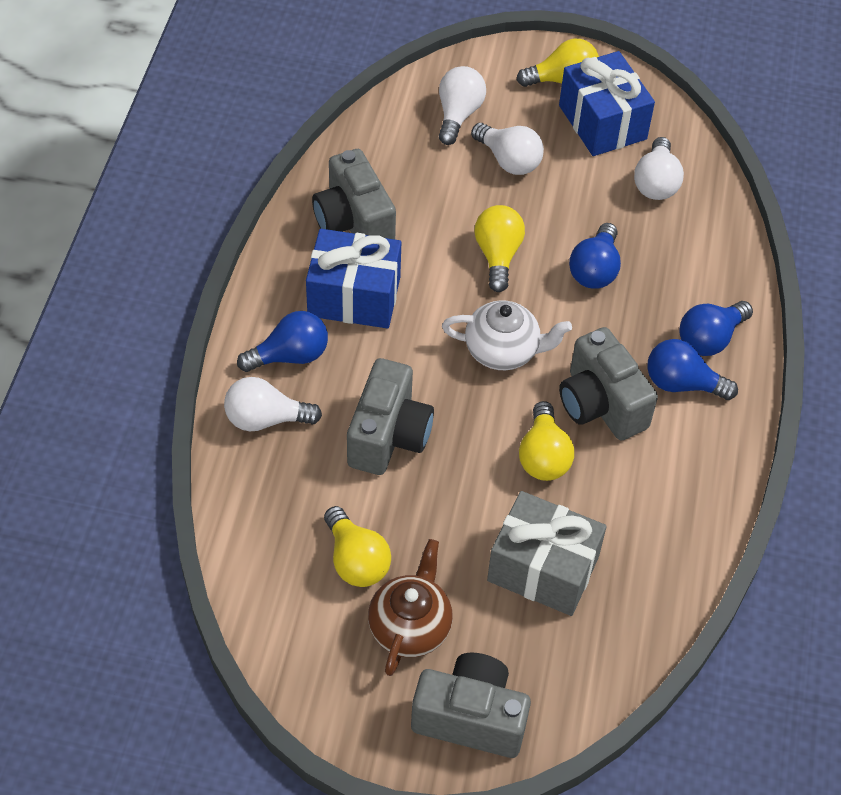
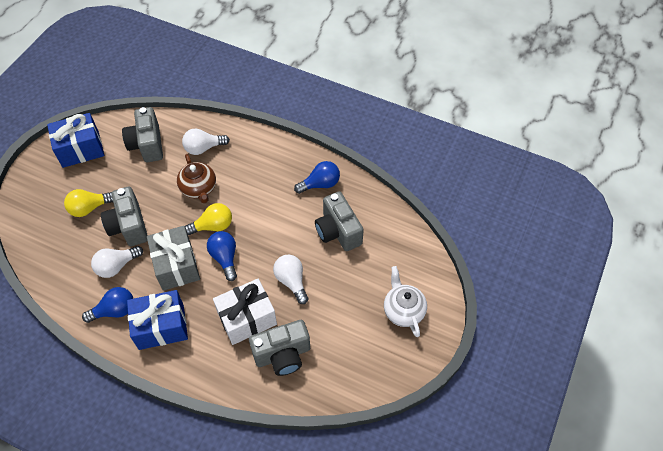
blue light bulb: 4 -> 3
white gift: 0 -> 1
white light bulb: 4 -> 3
yellow light bulb: 4 -> 2

